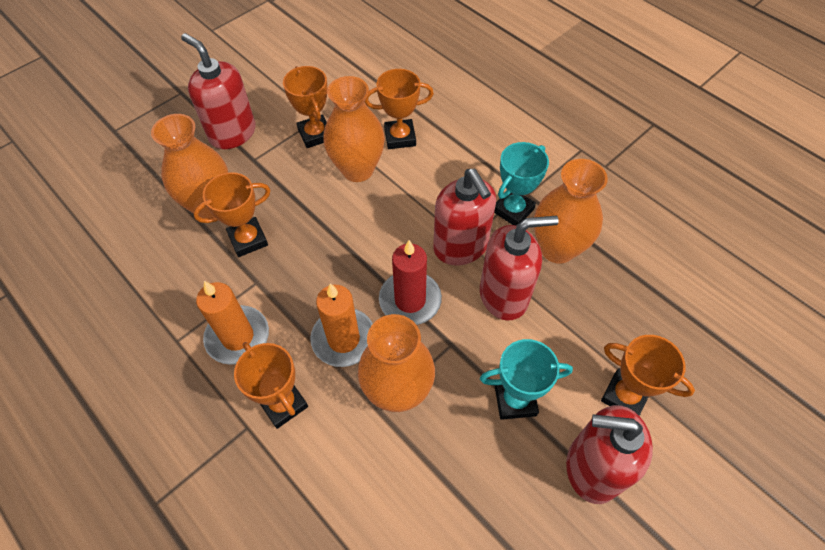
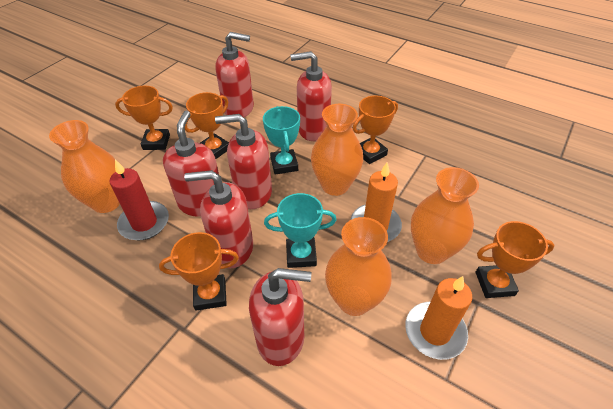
red soap dispenser: 4 -> 6

